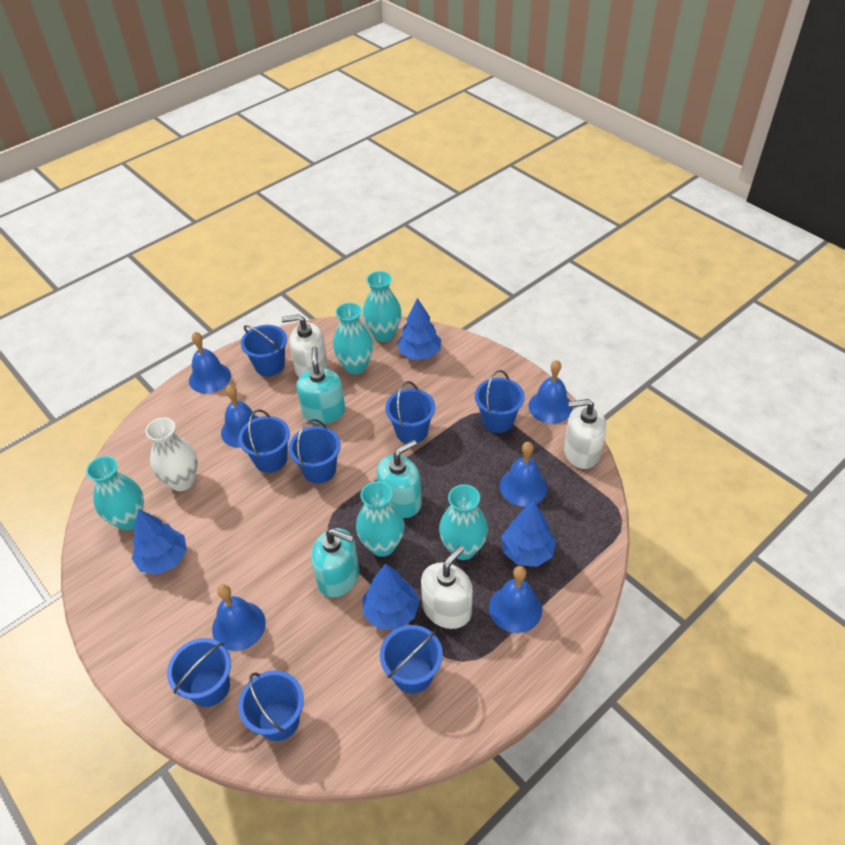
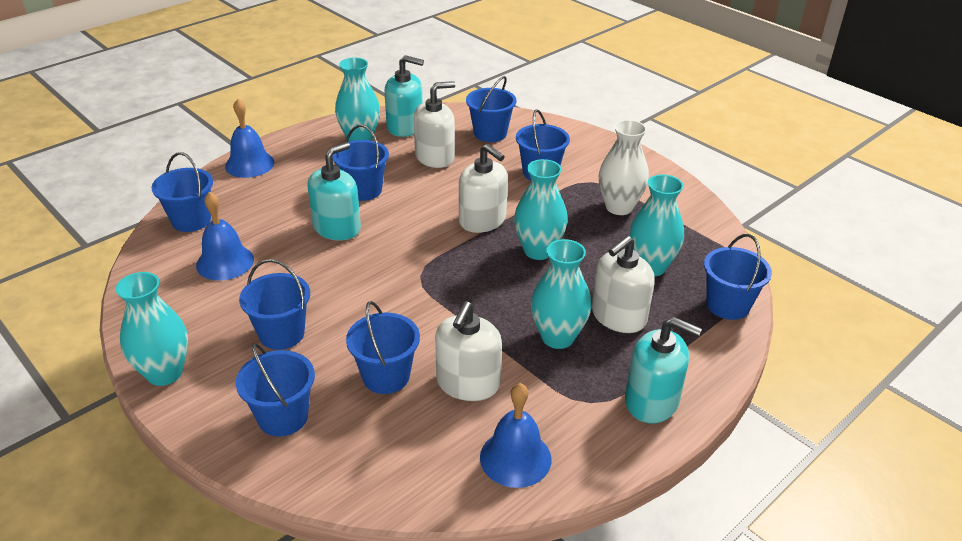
blue bell: 6 -> 3
blue tree: 4 -> 0
white soap dispenser: 3 -> 4

